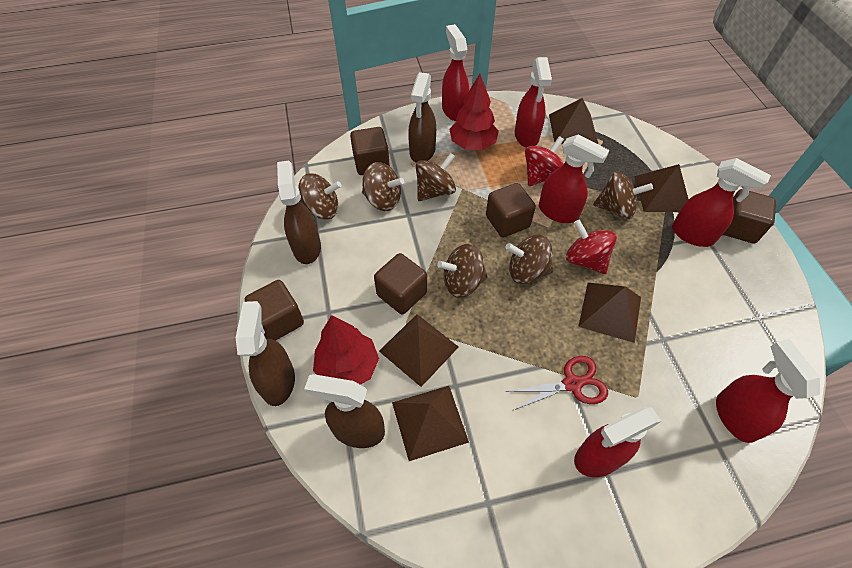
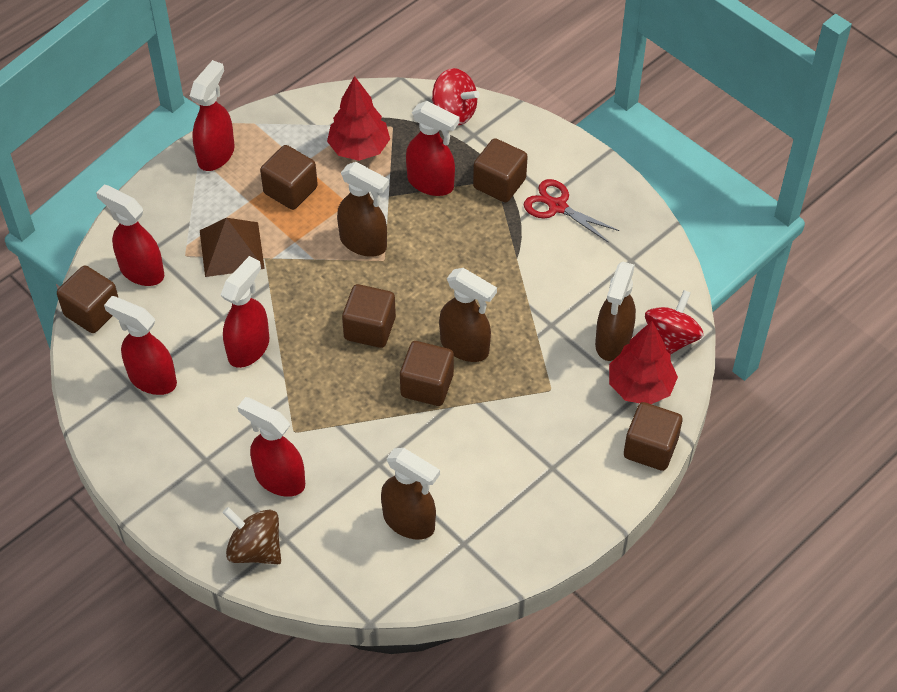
brown cube: 5 -> 6
brown pyramid: 5 -> 1
brown spinning top: 6 -> 1

